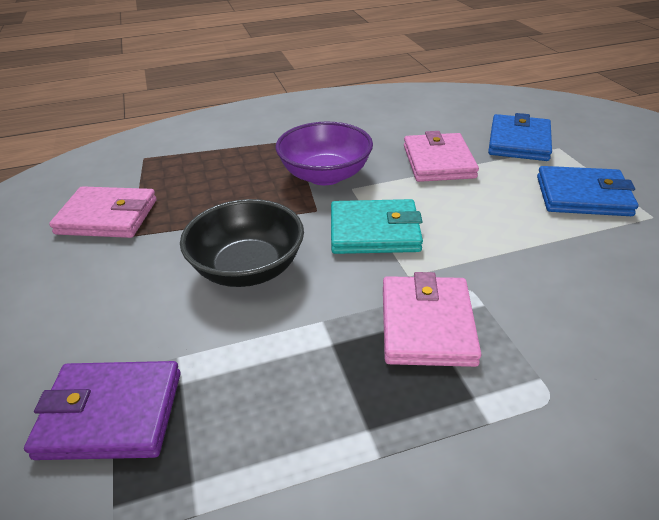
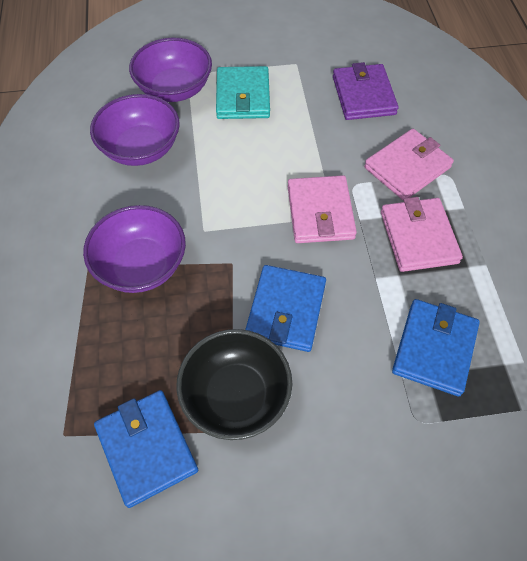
blue wallet: 2 -> 3
purple bowl: 1 -> 3

